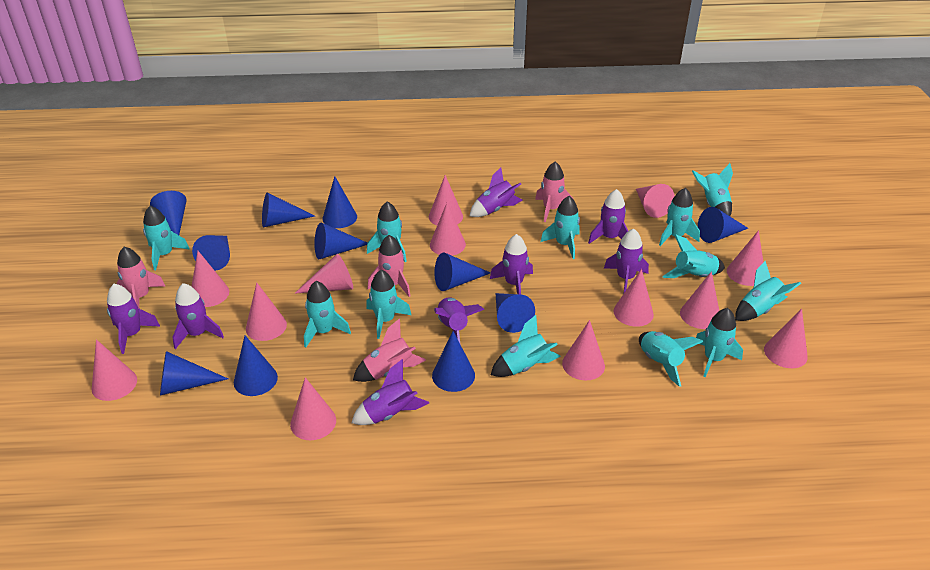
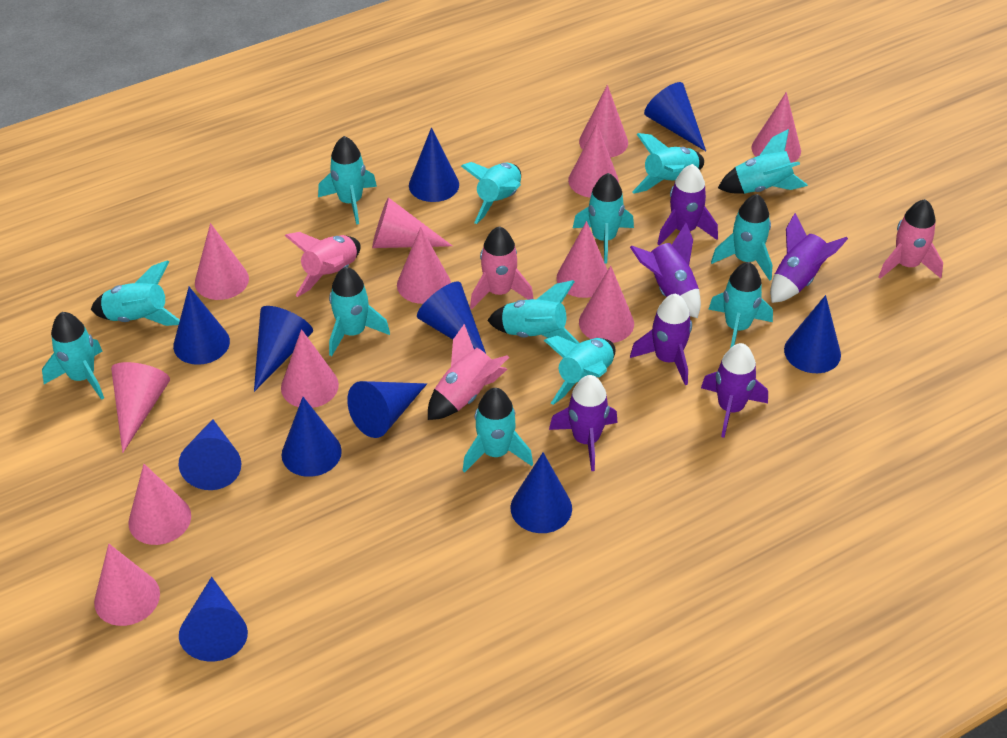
pink cone: 13 -> 12
purple rocket: 8 -> 6
turquoise rocket: 12 -> 13

